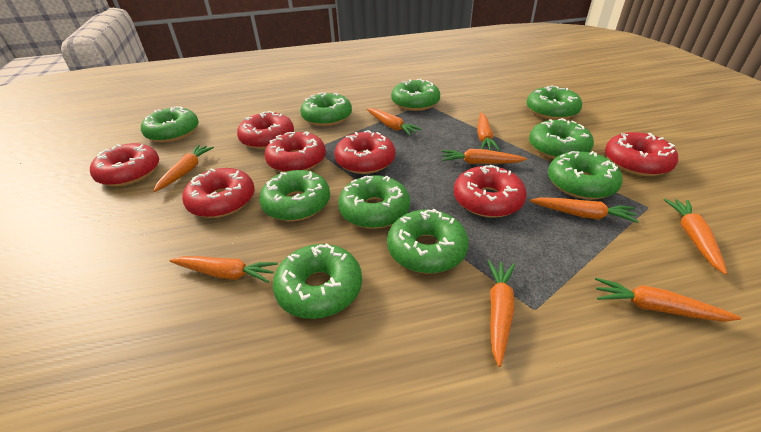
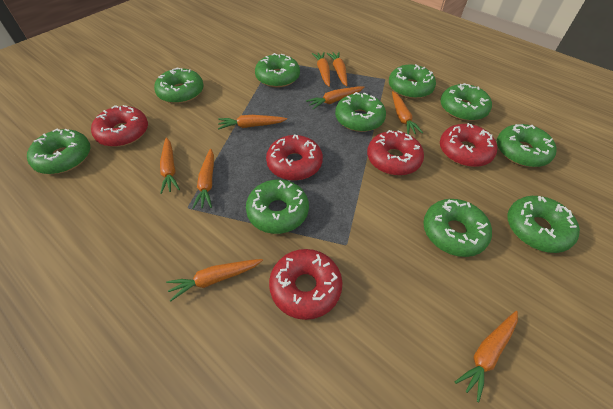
red donut: 7 -> 5

